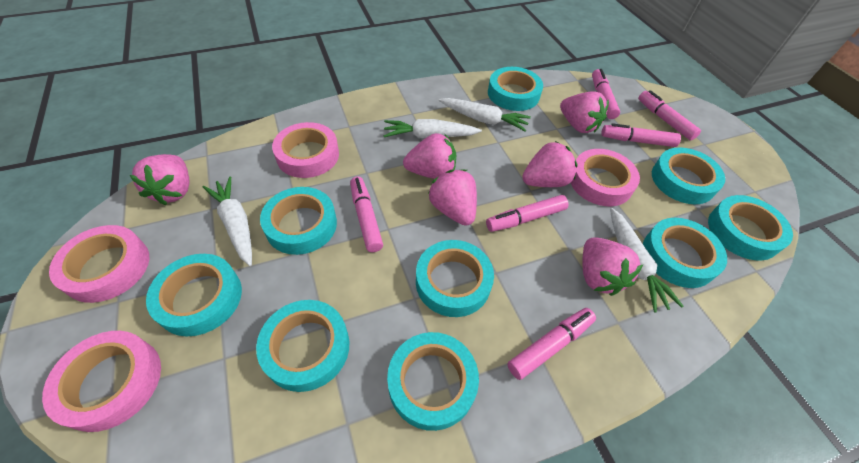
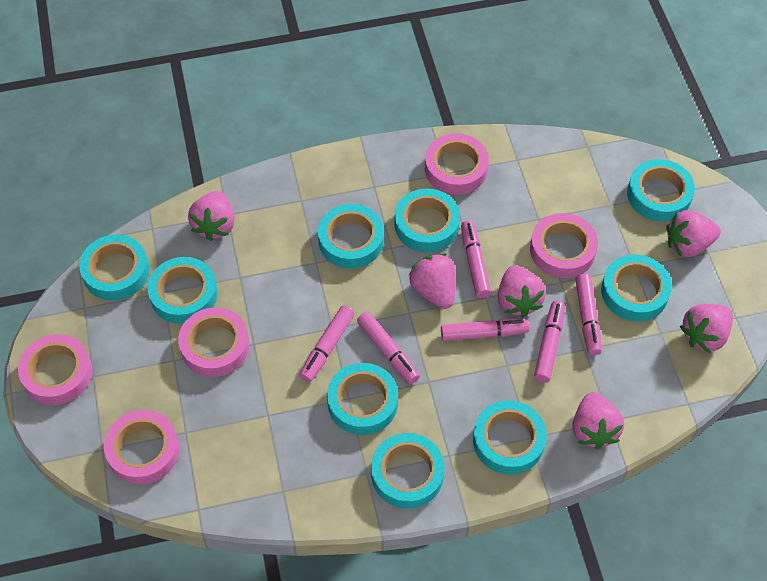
pink tape: 4 -> 5
white carrot: 4 -> 0

